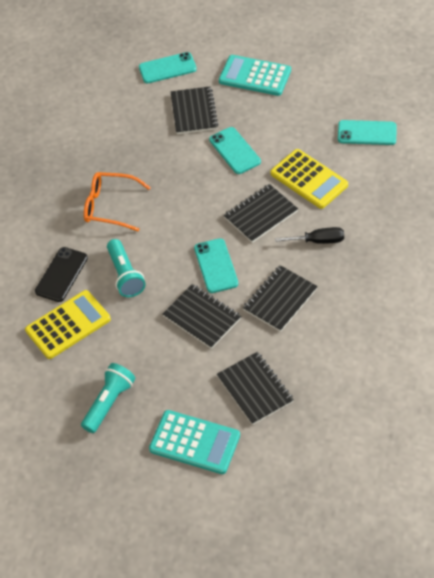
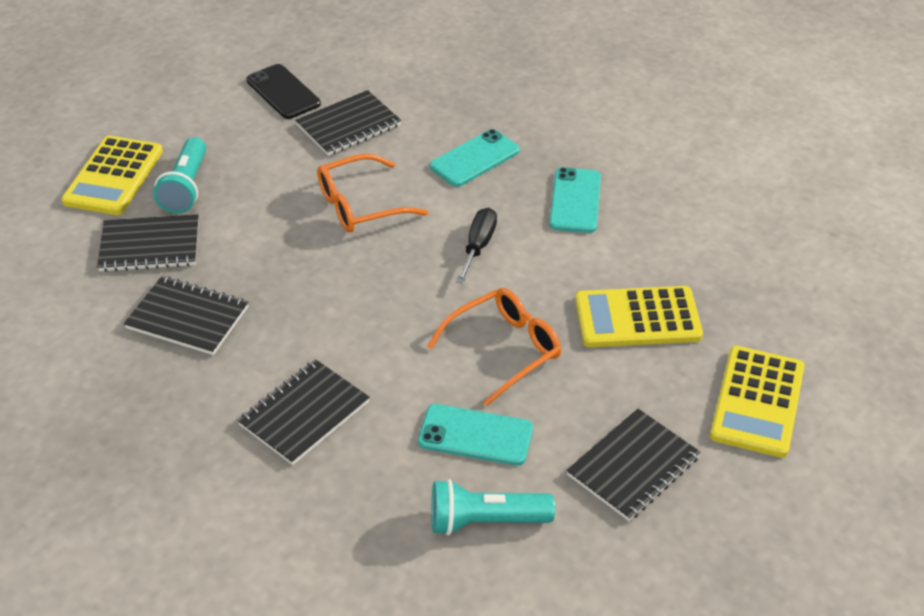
orange glasses: 1 -> 2
turquoise calculator: 2 -> 0
turquoise phone: 4 -> 3
yellow calculator: 2 -> 3

